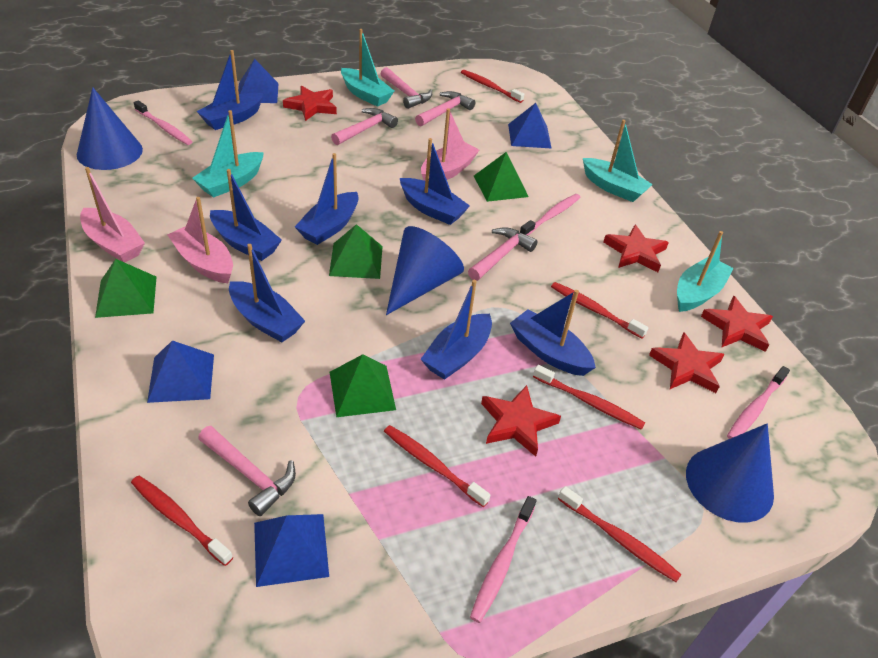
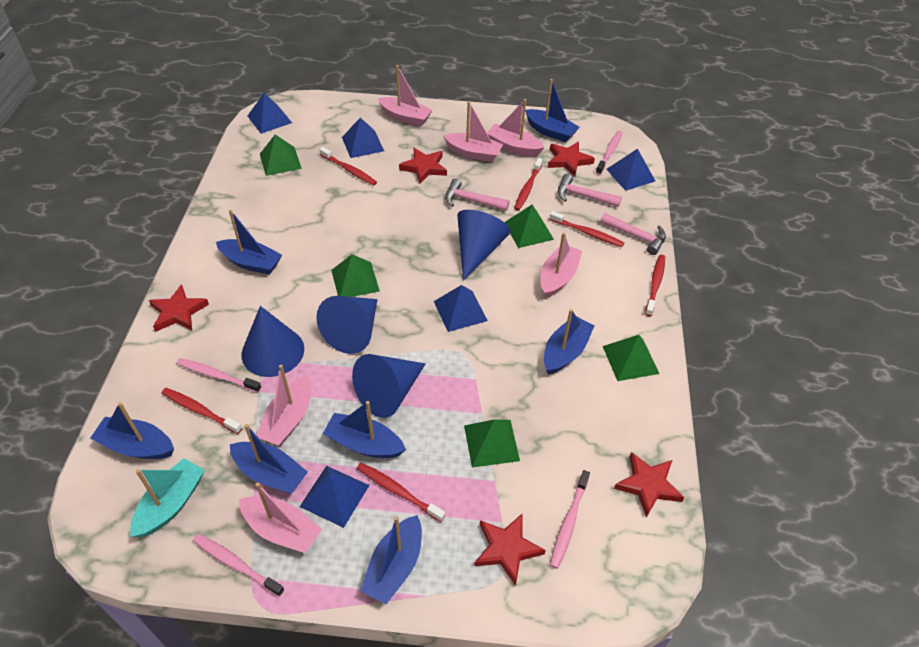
blue cone: 3 -> 4
blue pyramid: 4 -> 5
green pyramid: 4 -> 5
pink boat: 3 -> 6
pink hammer: 5 -> 3
turquoise boat: 4 -> 1

